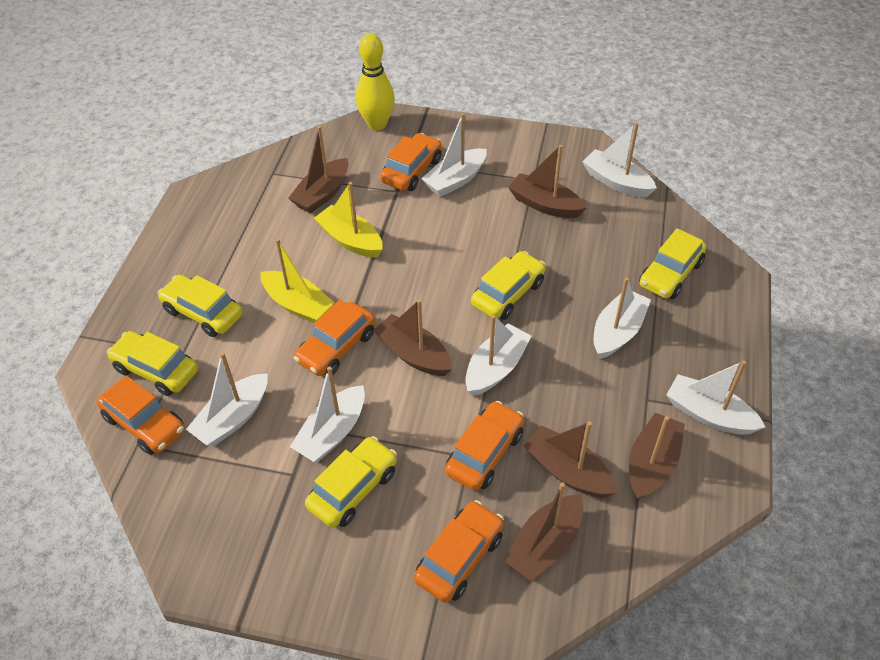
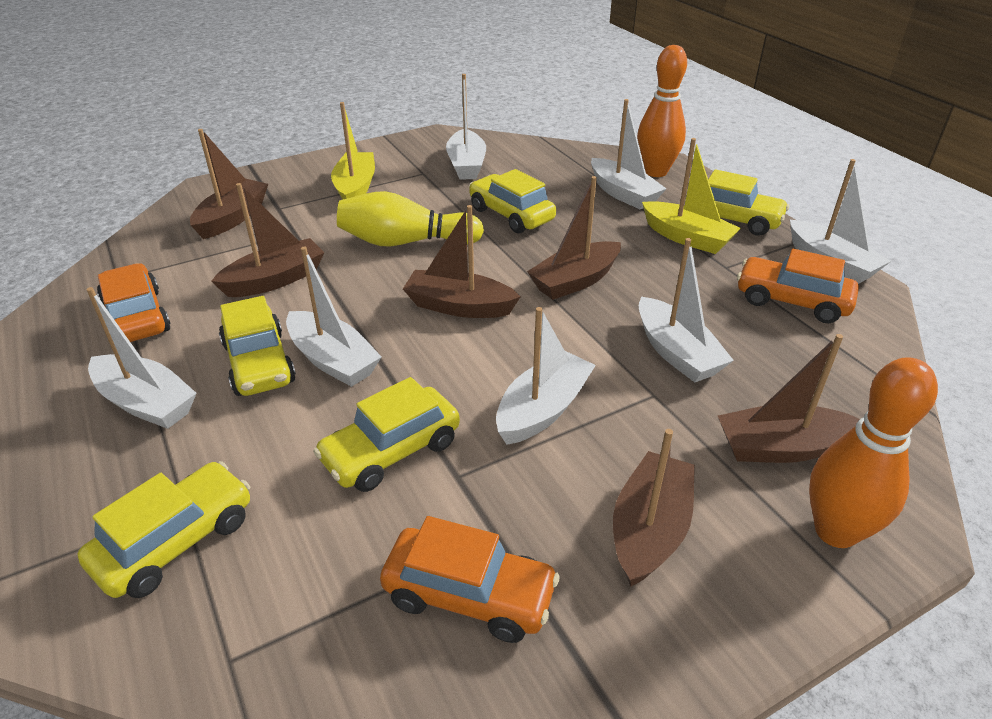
orange bowling pin: 0 -> 2
orange car: 5 -> 3

